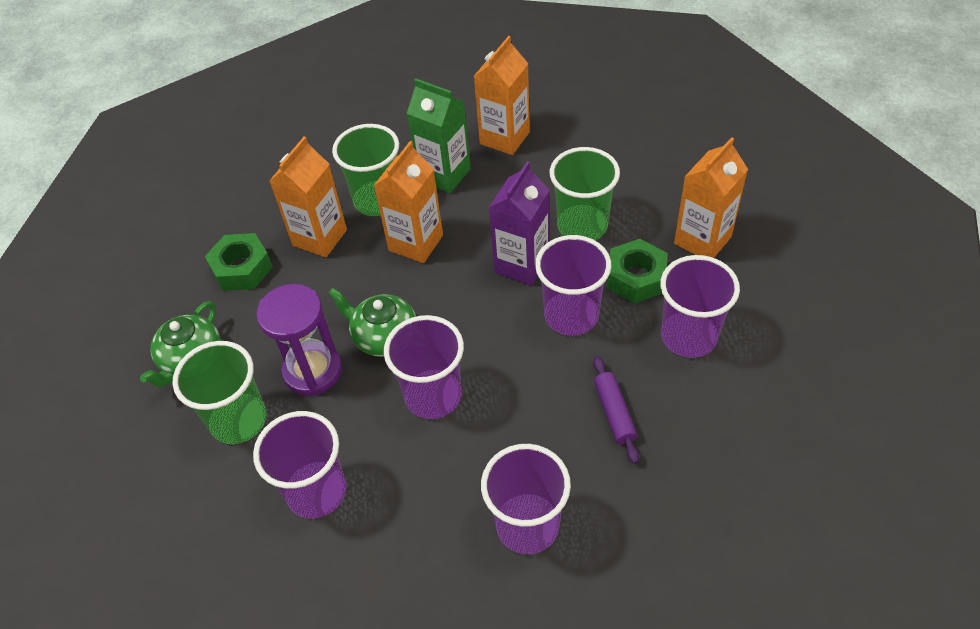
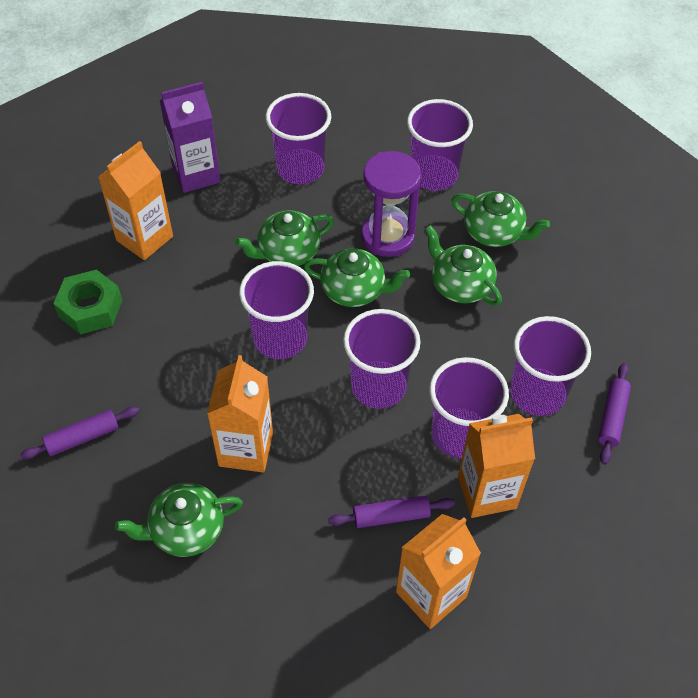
green carton: 1 -> 0
green cup: 3 -> 0
green nut: 2 -> 1
green teapot: 2 -> 5
purple cup: 5 -> 6
purple rolling pin: 1 -> 3

